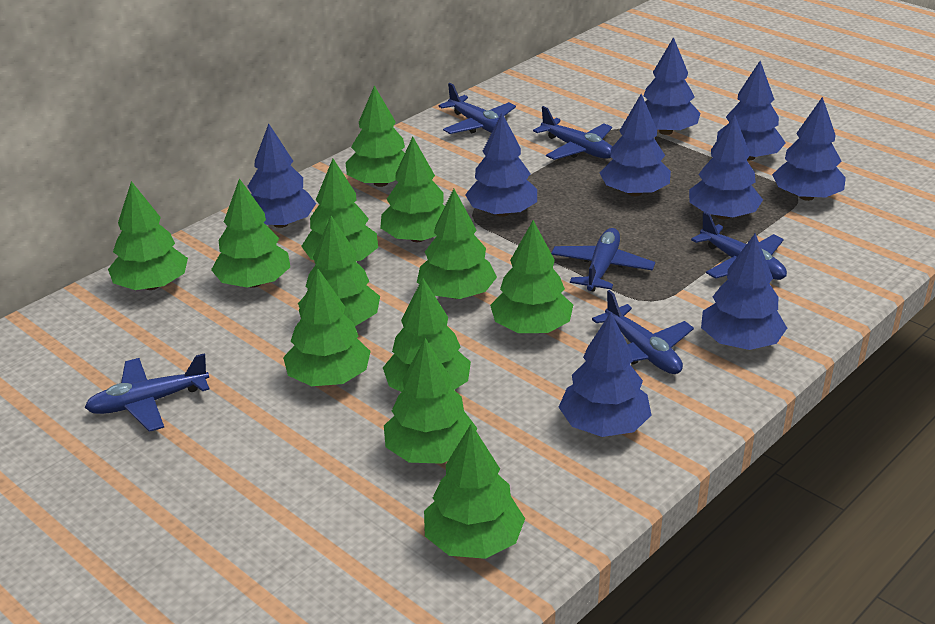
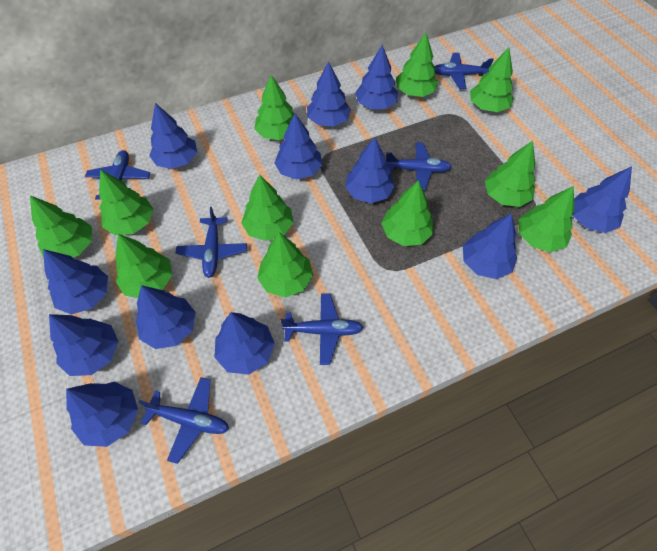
blue tree: 9 -> 12
green tree: 12 -> 11

